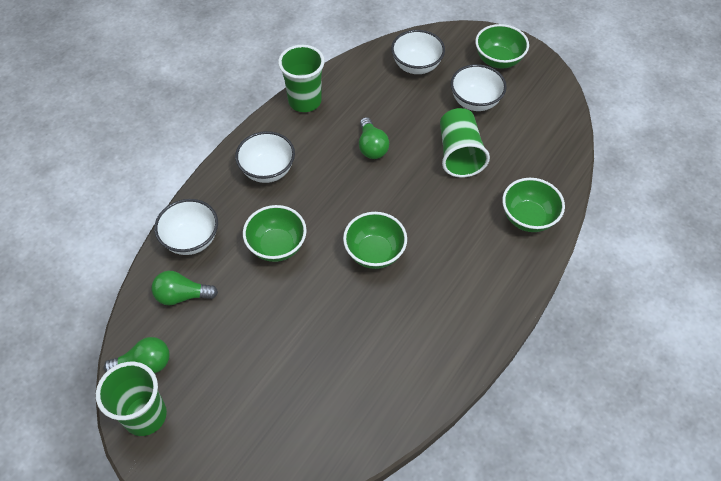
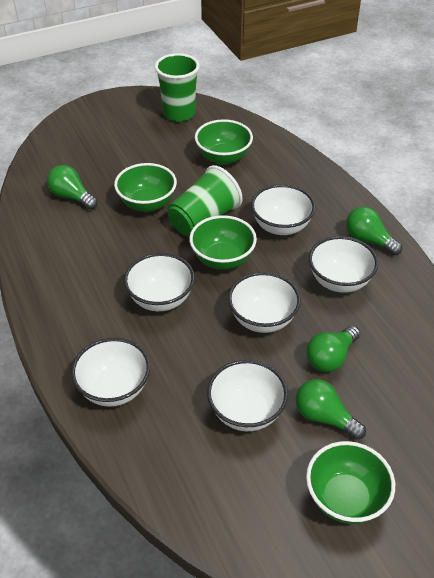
green cup: 3 -> 2
green light bulb: 3 -> 4
white bowl: 4 -> 6

